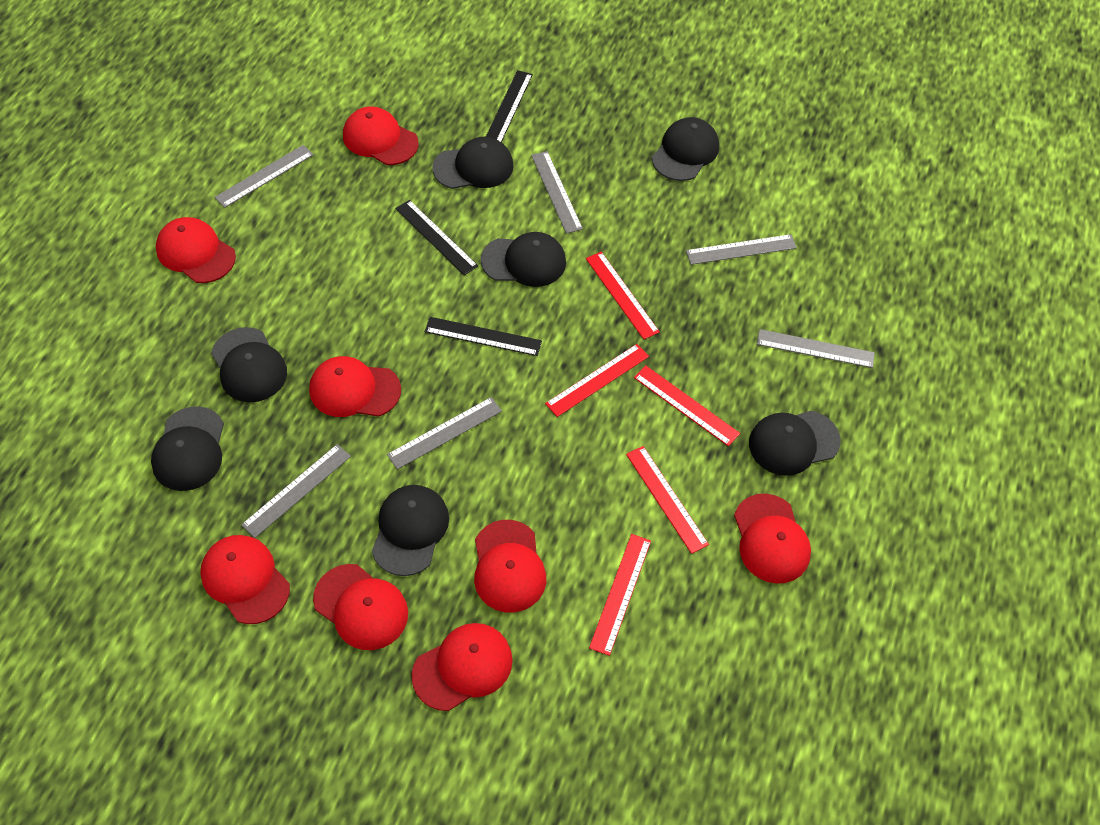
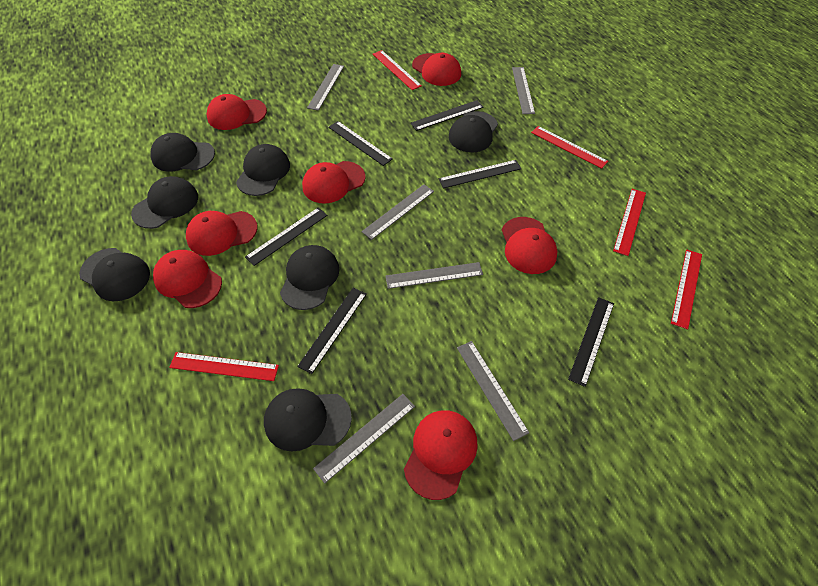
black ruler: 3 -> 6
red cap: 8 -> 7

